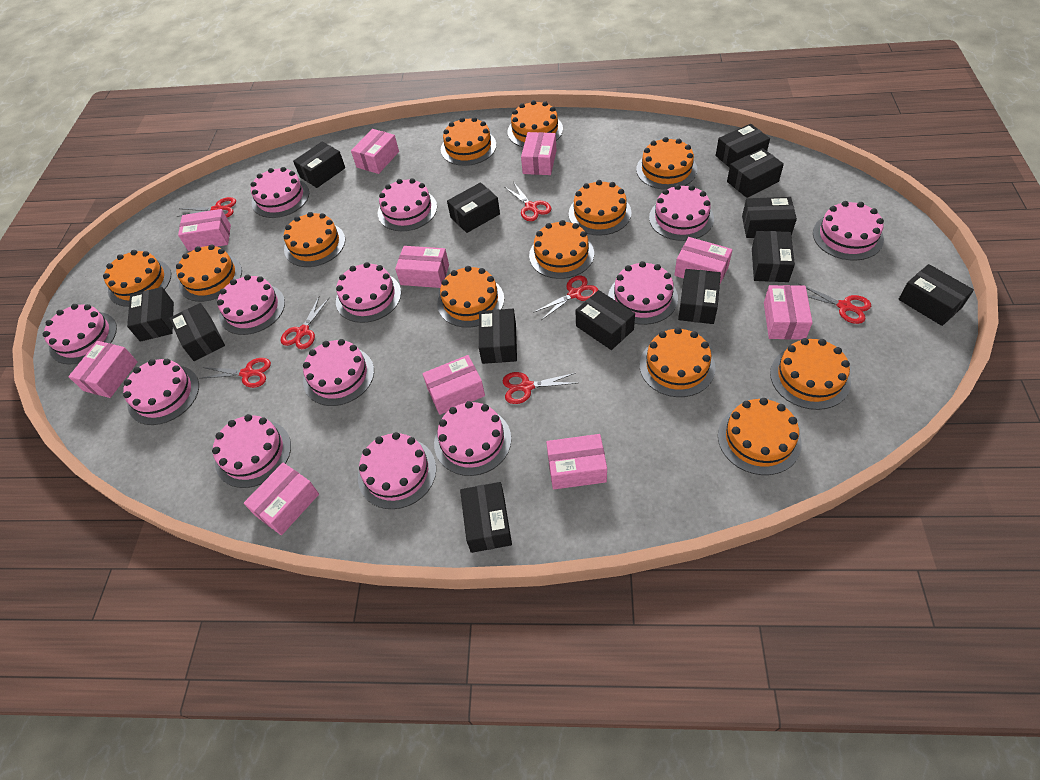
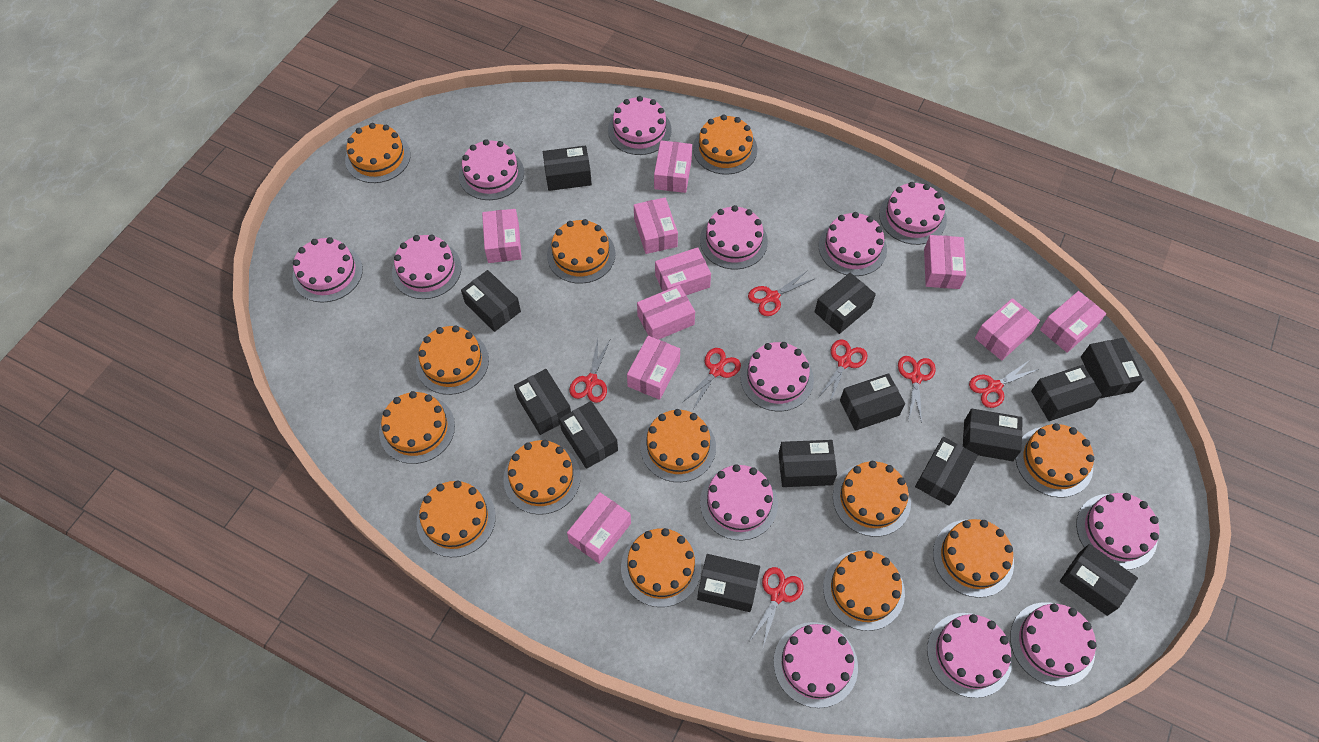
orange cake: 12 -> 13

